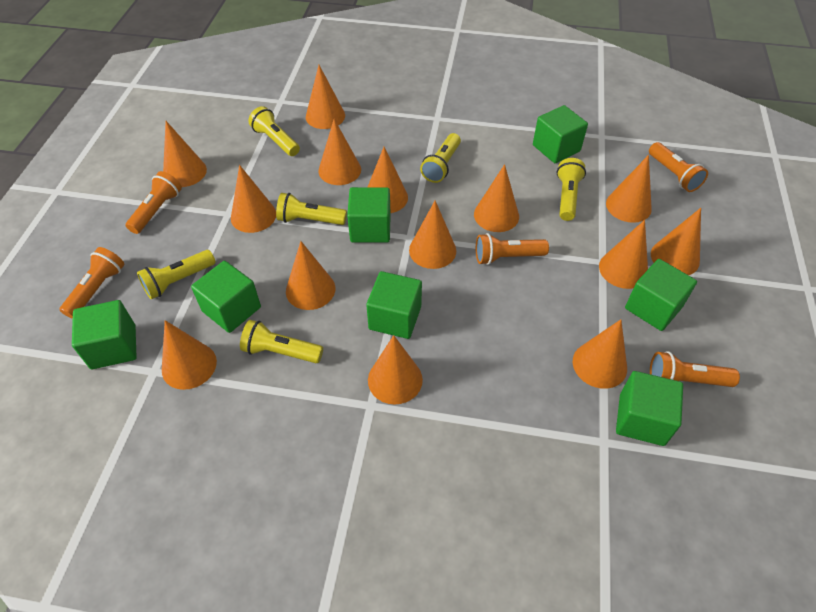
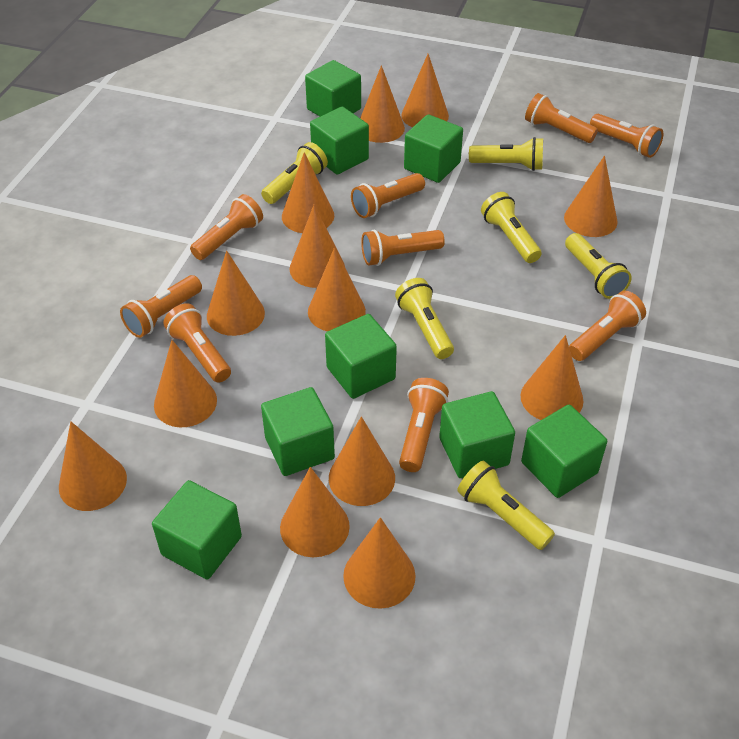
green cube: 7 -> 8
orange cone: 14 -> 13
orange flashlight: 5 -> 9

